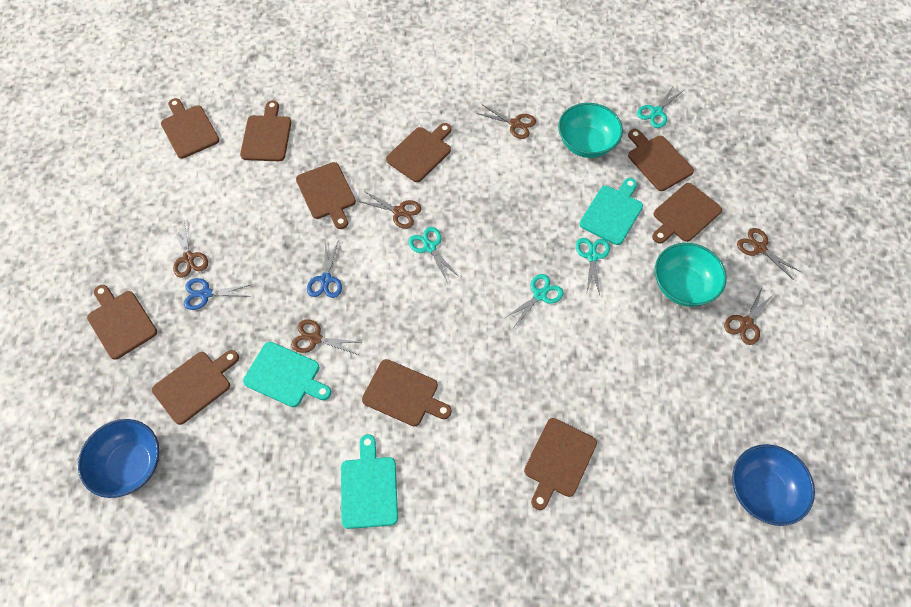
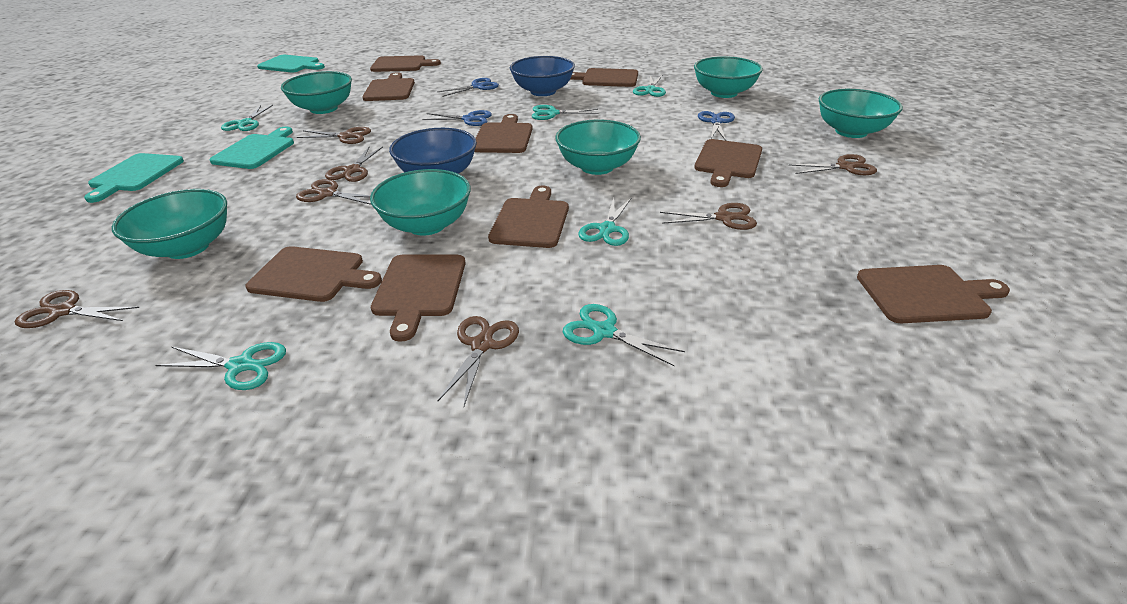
blue scissors: 2 -> 3
brown cutting board: 10 -> 9
brown scissors: 6 -> 7
turquoise bowl: 2 -> 6
turquoise scissors: 4 -> 6

